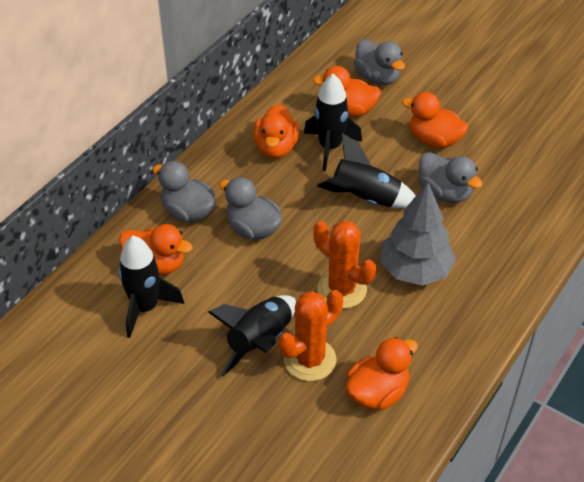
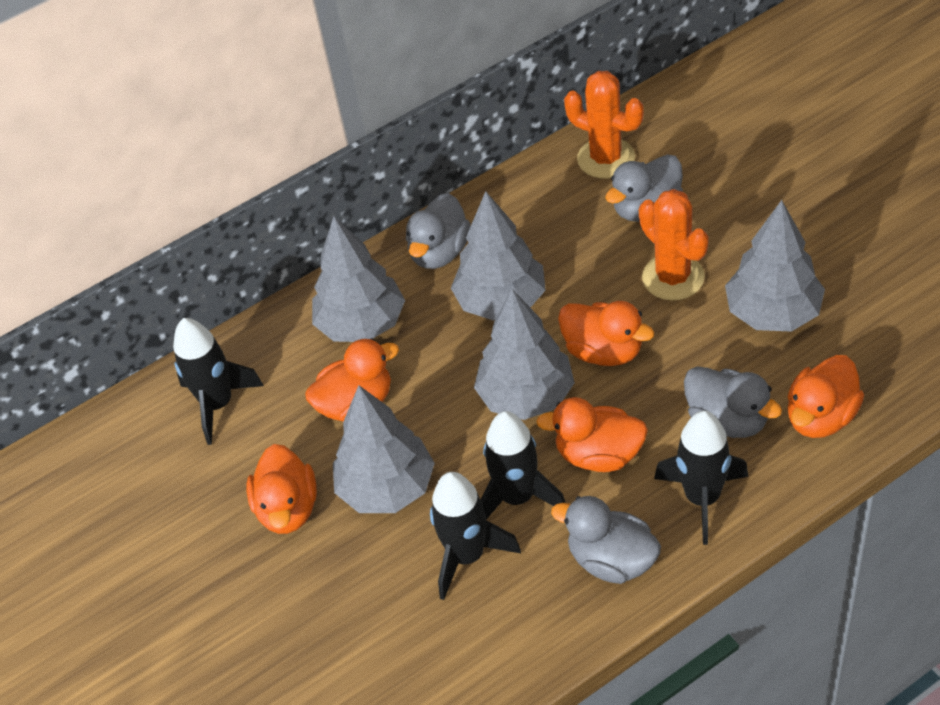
grey tree: 1 -> 5

